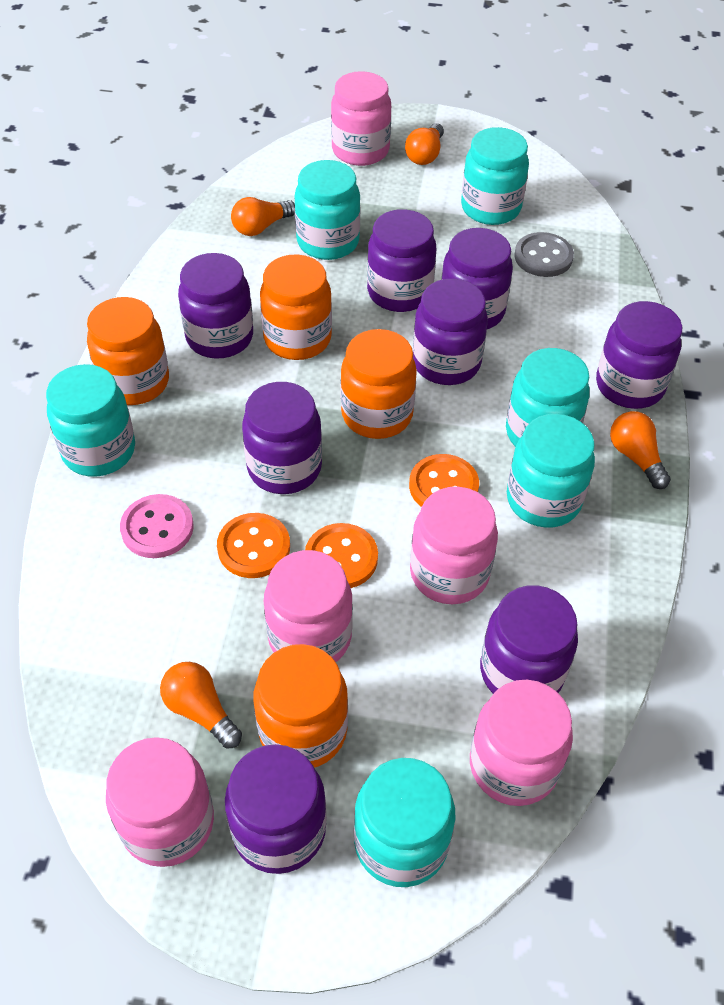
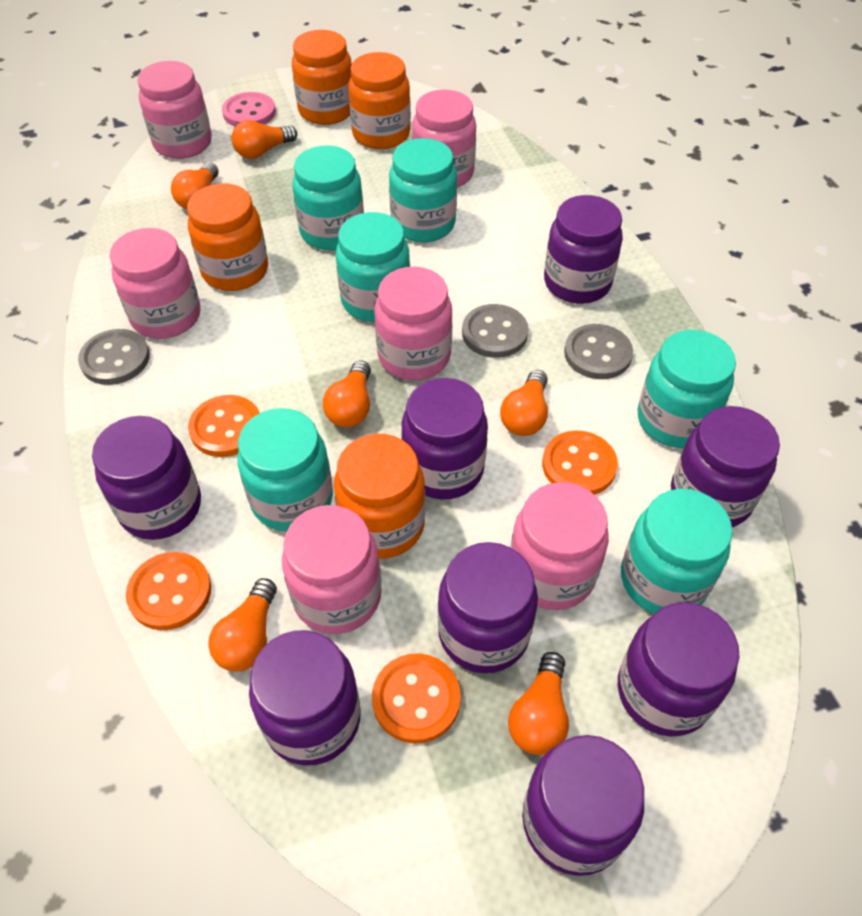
grey button: 1 -> 3
orange button: 3 -> 4
orange light bulb: 4 -> 6
pink jar: 5 -> 6

